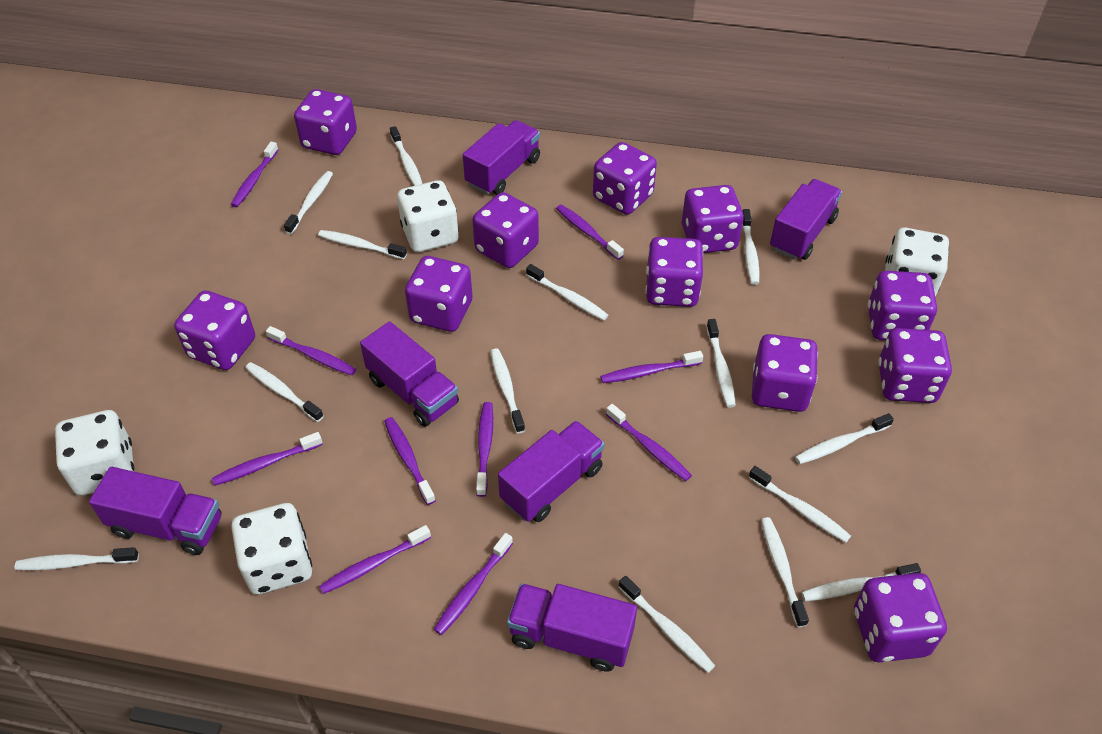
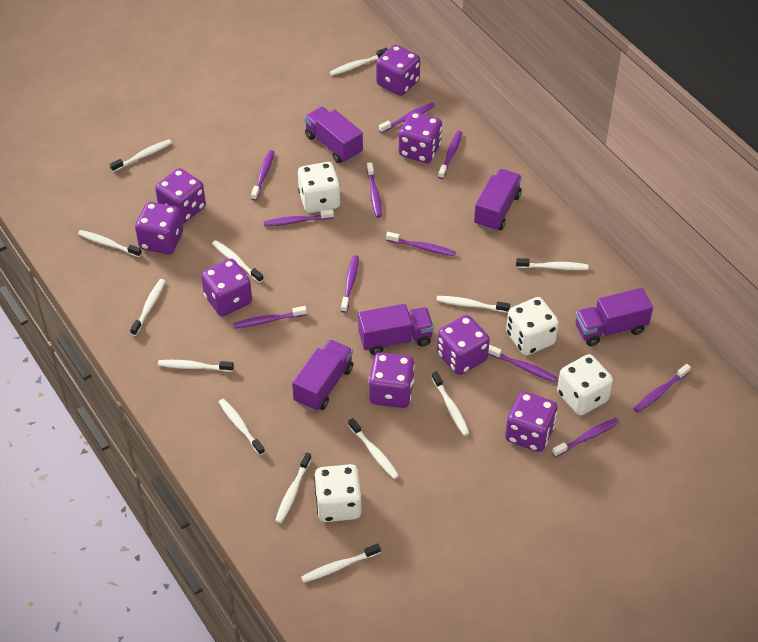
purple dice: 11 -> 8
purple toothbrush: 10 -> 11
purple truck: 6 -> 5
white toothbrush: 14 -> 13

